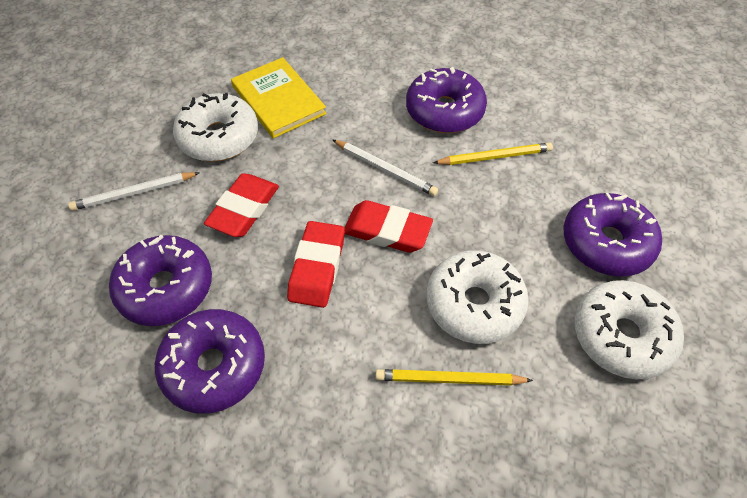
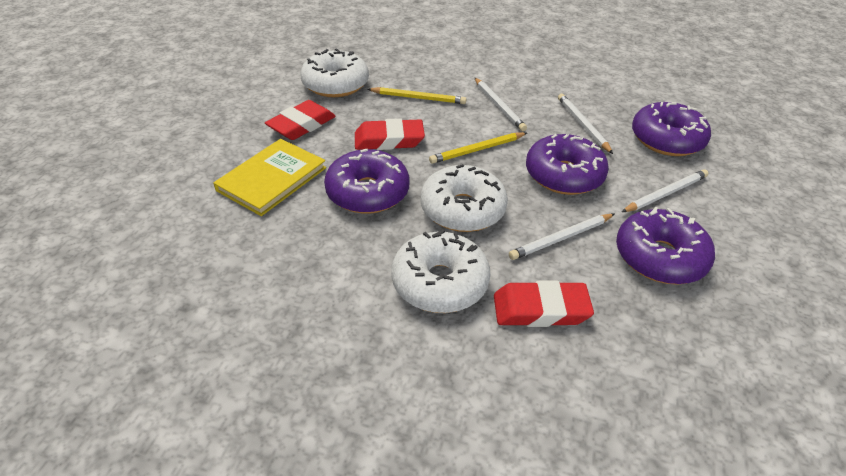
white pencil: 2 -> 4

